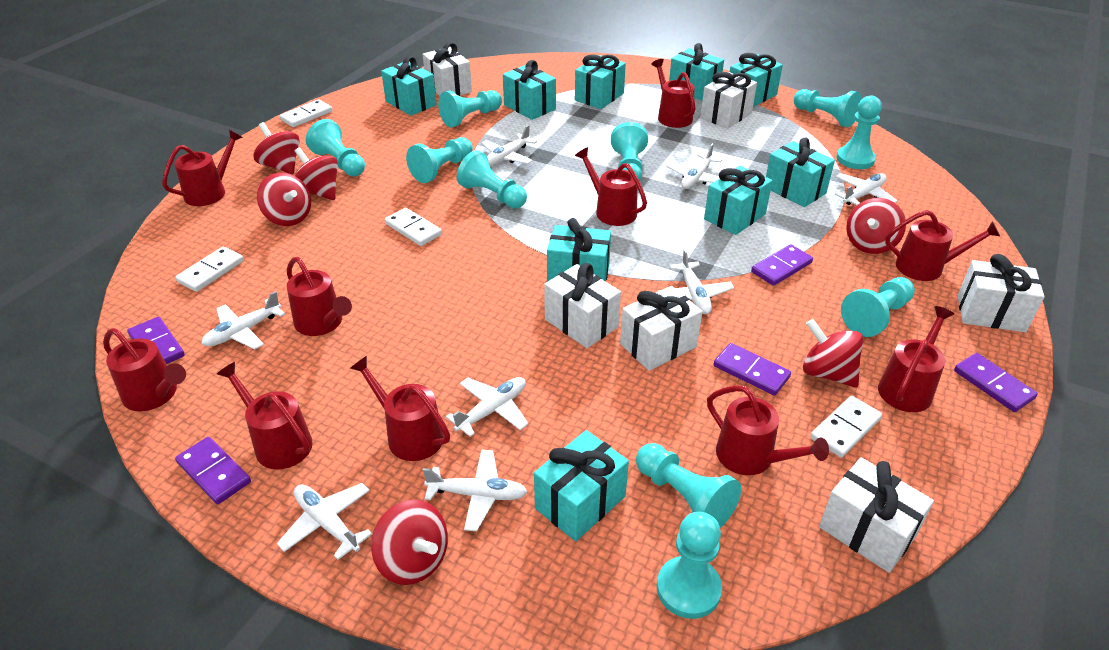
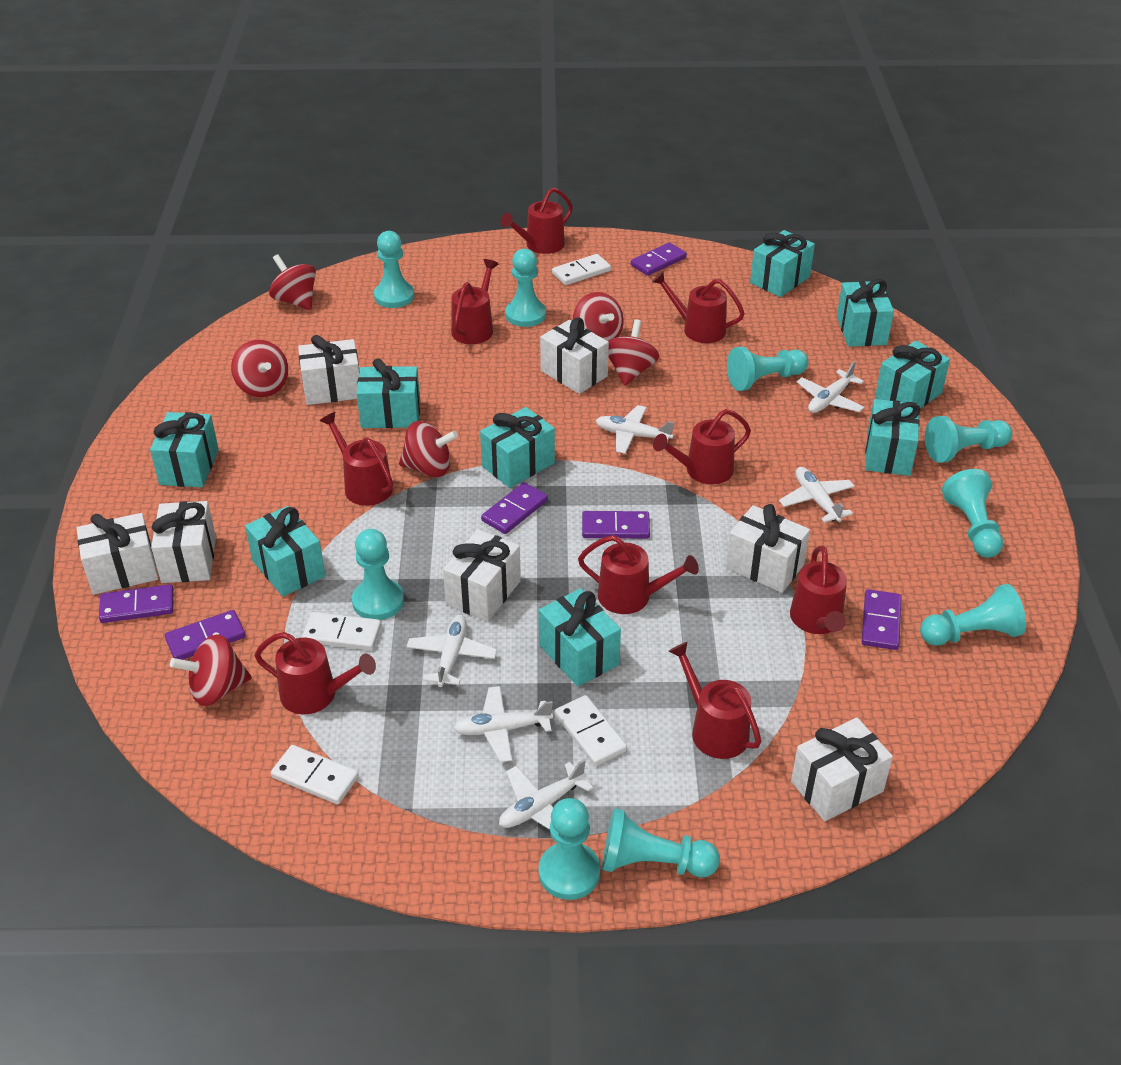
purple domino: 5 -> 6
red watering can: 10 -> 9
turquoise pawn: 10 -> 9
white gift: 6 -> 7
white plane: 8 -> 6

